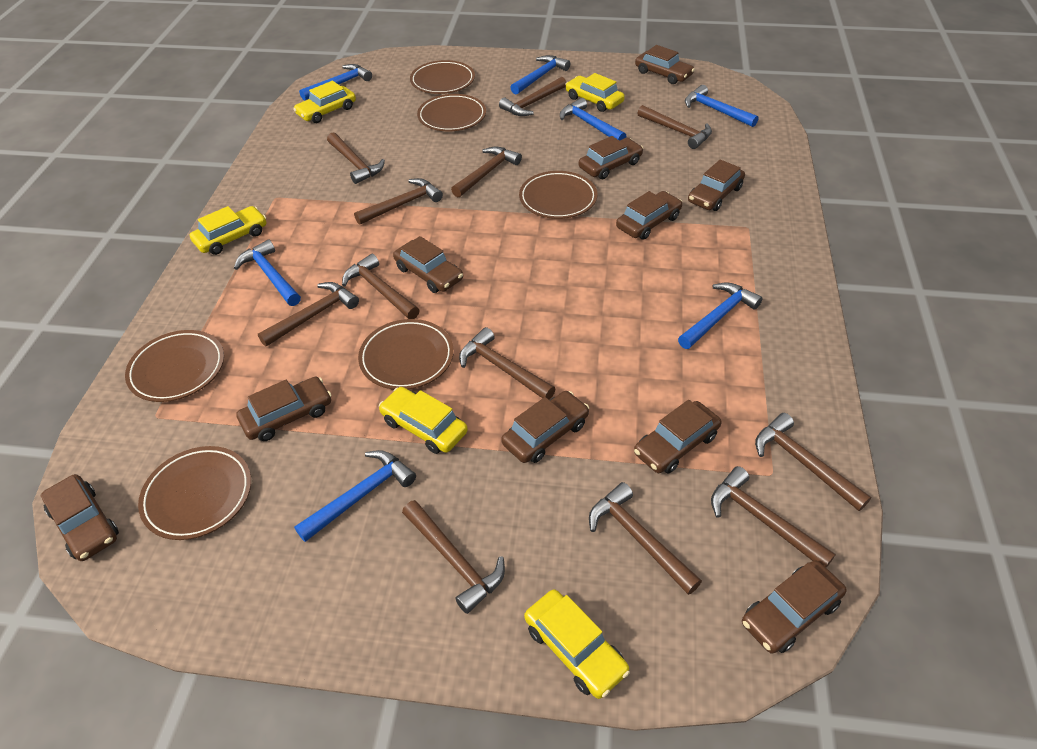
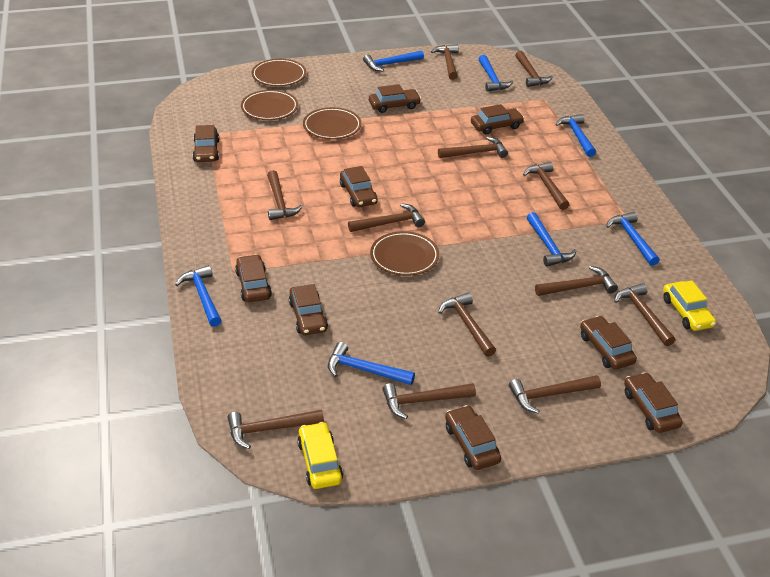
brown car: 10 -> 9
brown plate: 6 -> 4
yellow car: 5 -> 2

